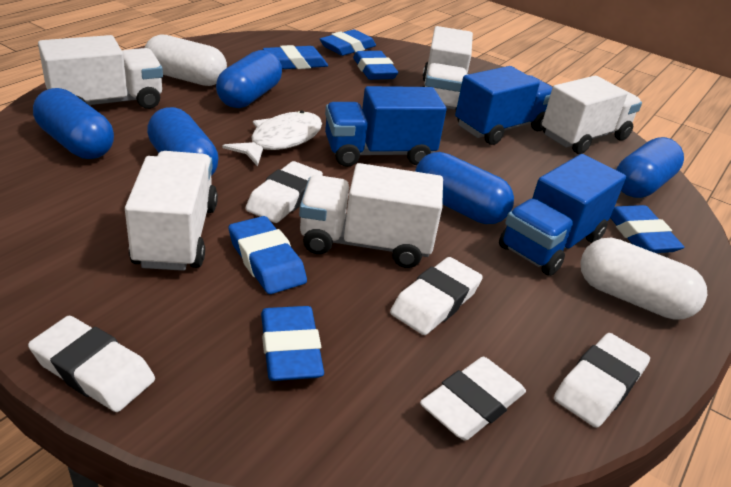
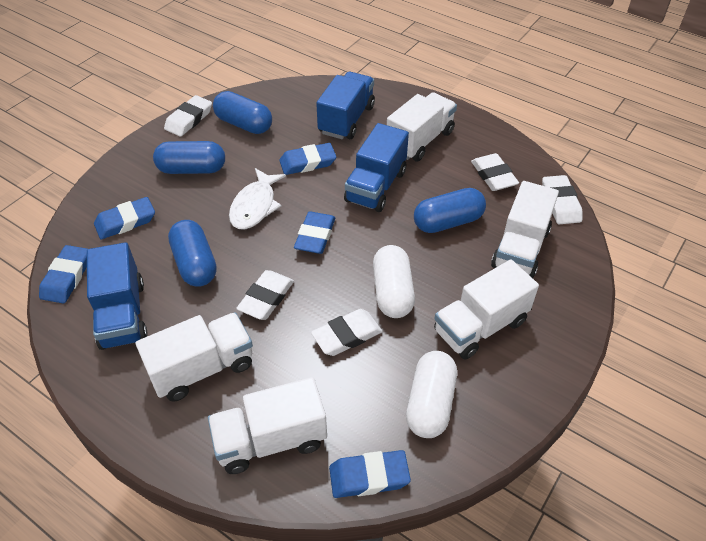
blue capsule: 5 -> 4
blue eraser: 6 -> 5

